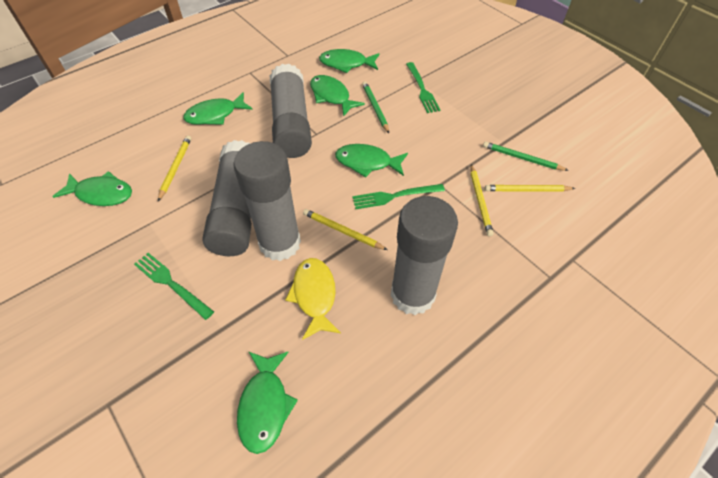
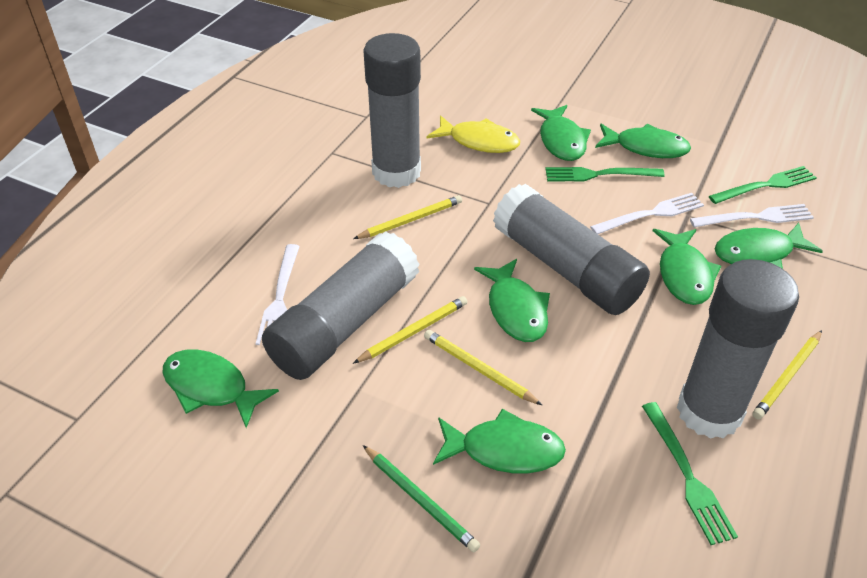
green fish: 6 -> 7
green pencil: 2 -> 1
white fork: 0 -> 3

